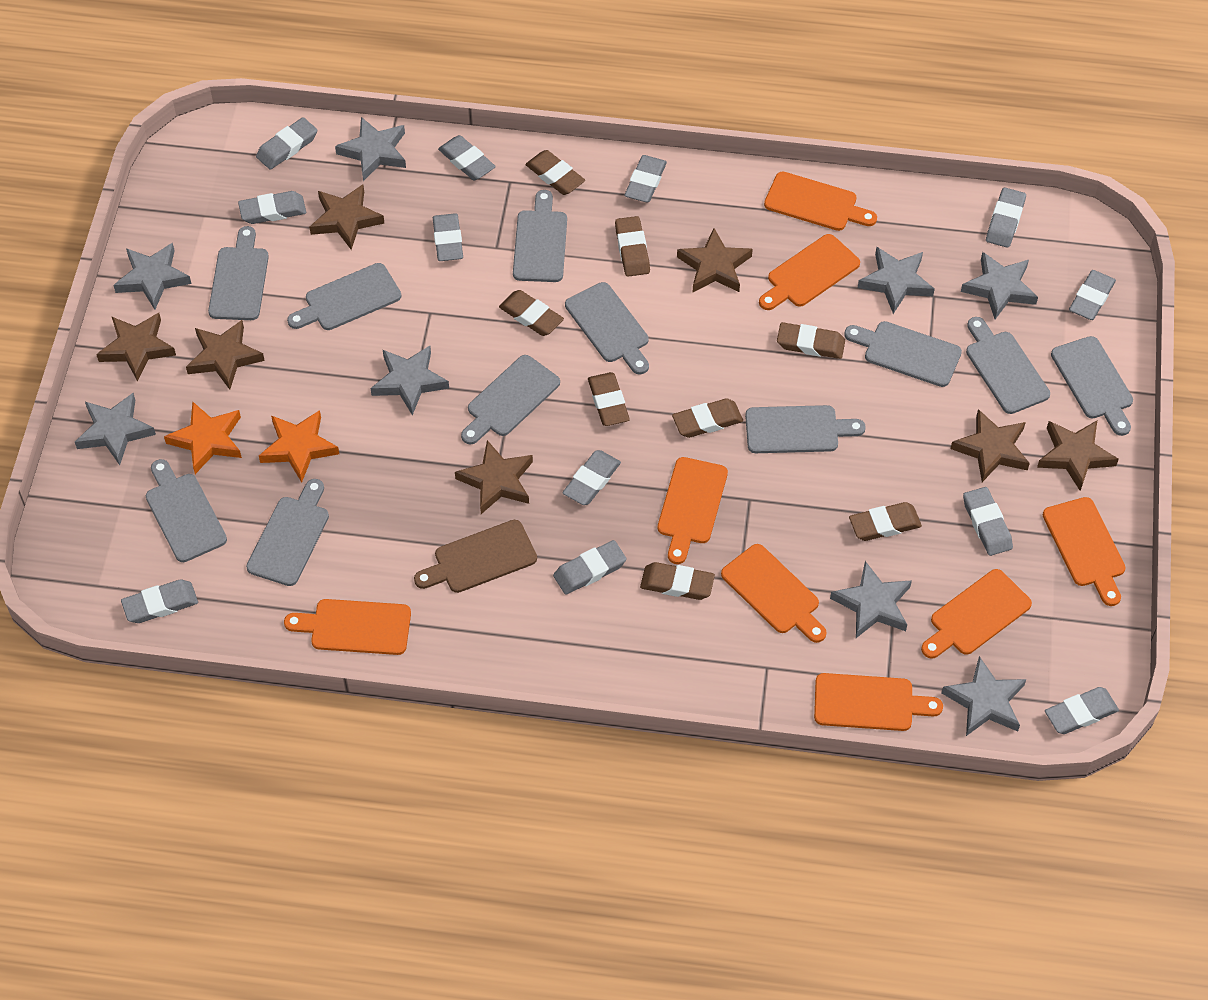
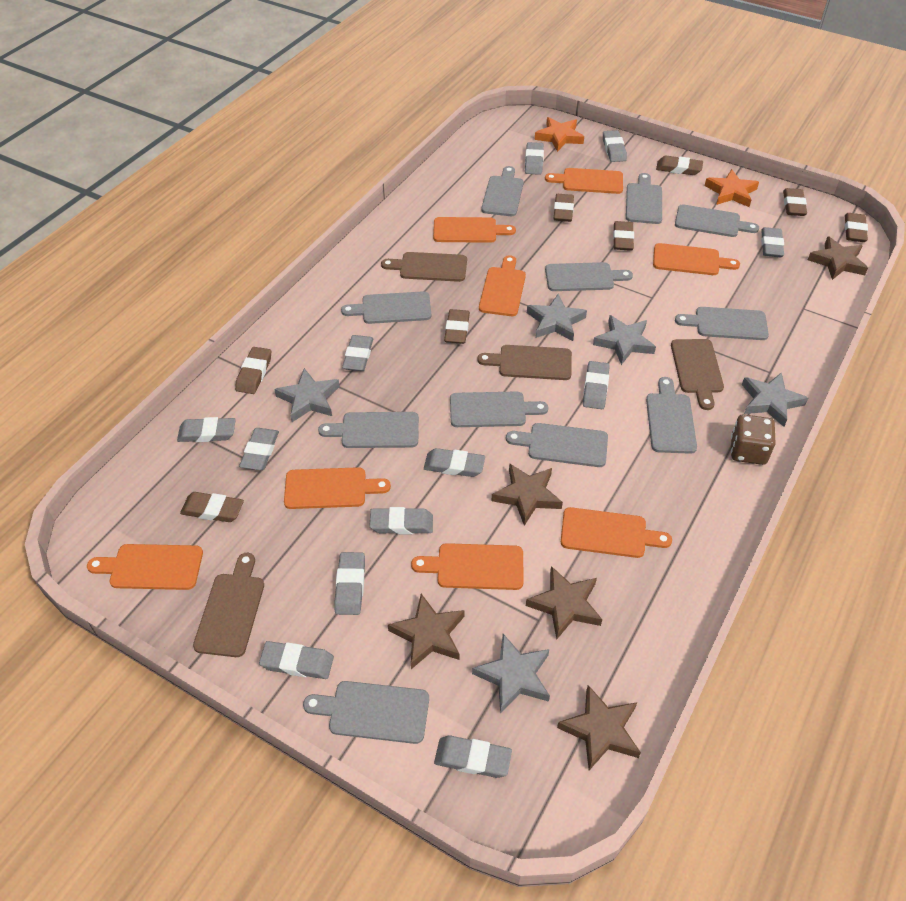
brown cutting board: 1 -> 4
brown dice: 0 -> 1
brown star: 7 -> 5
grey star: 8 -> 5

